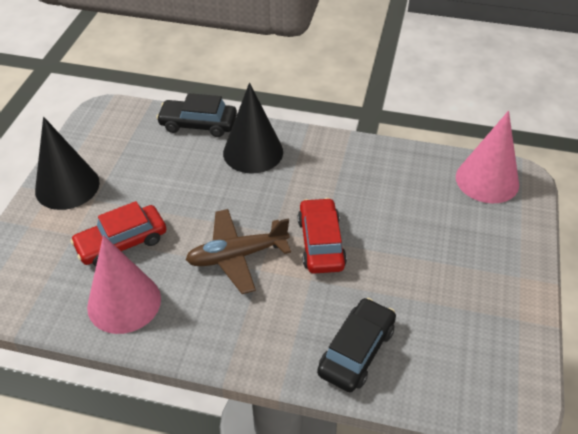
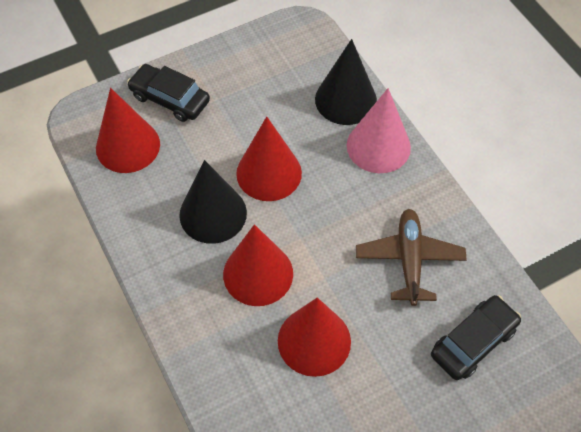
pink cone: 2 -> 1
red car: 2 -> 0
red cone: 0 -> 4

